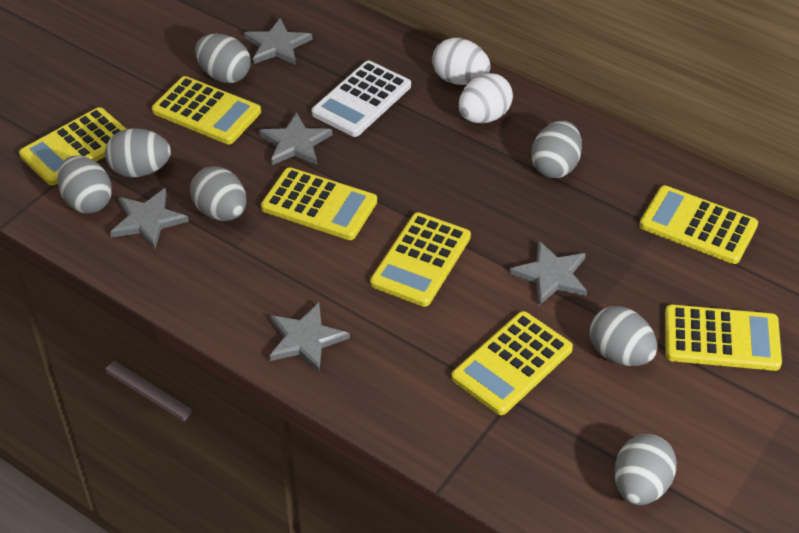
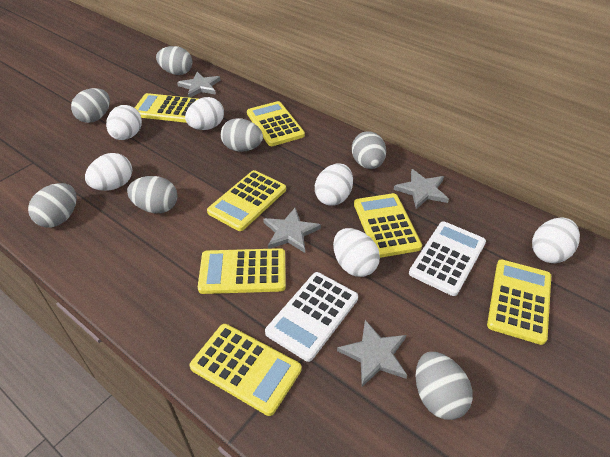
grey star: 5 -> 4
white calculator: 1 -> 2
white egg: 2 -> 6

